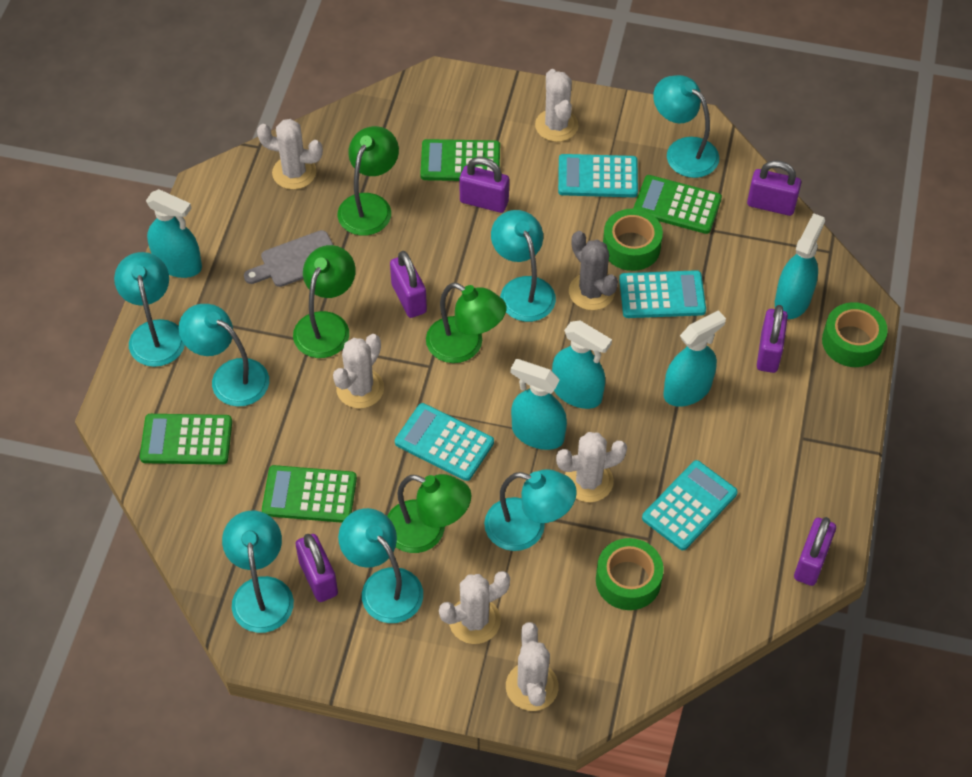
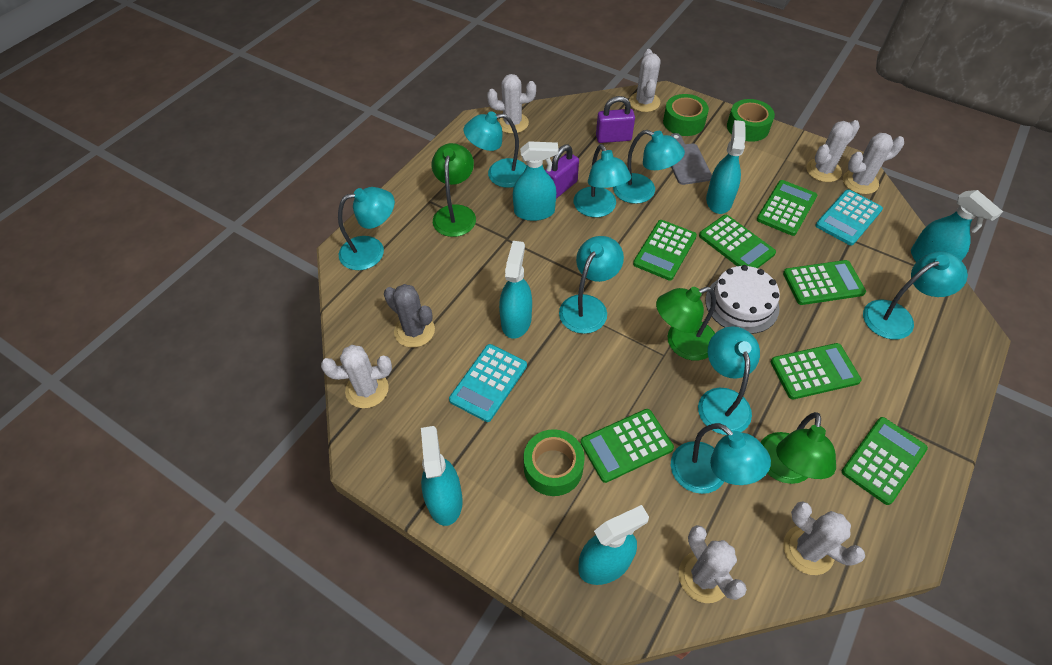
green calculator: 4 -> 7
green lamp: 4 -> 3
purple padlock: 6 -> 2
turquoise calculator: 4 -> 2
turquoise lamp: 7 -> 8
turquoise spray bottle: 5 -> 6
white cactus: 6 -> 7
white cake: 0 -> 1

